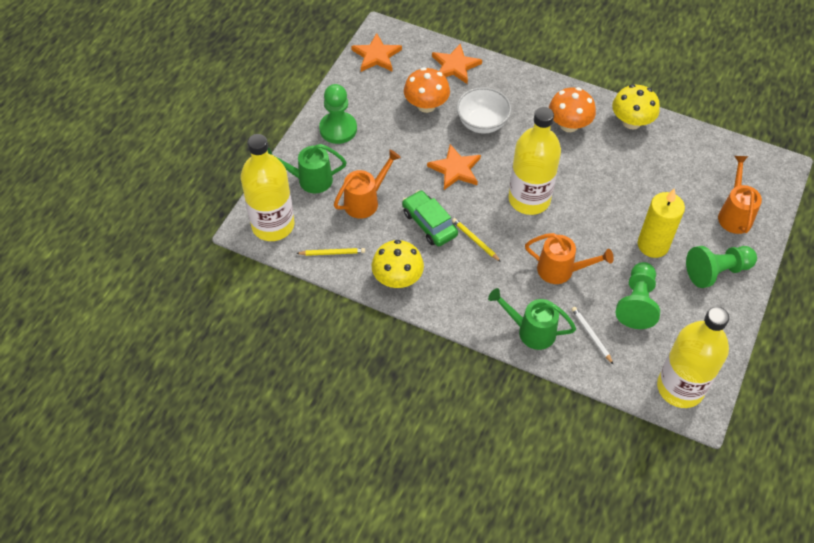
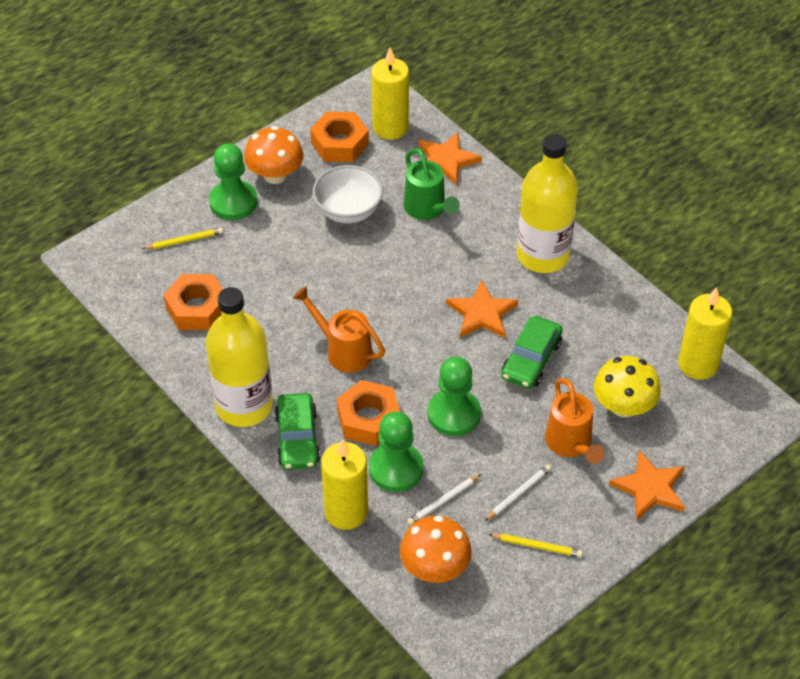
green car: 1 -> 2
green watering can: 2 -> 1
orange nut: 0 -> 3
orange watering can: 3 -> 2
white pencil: 1 -> 2
yellow bottle: 3 -> 2
yellow candle: 1 -> 3
yellow mushroom: 2 -> 1

